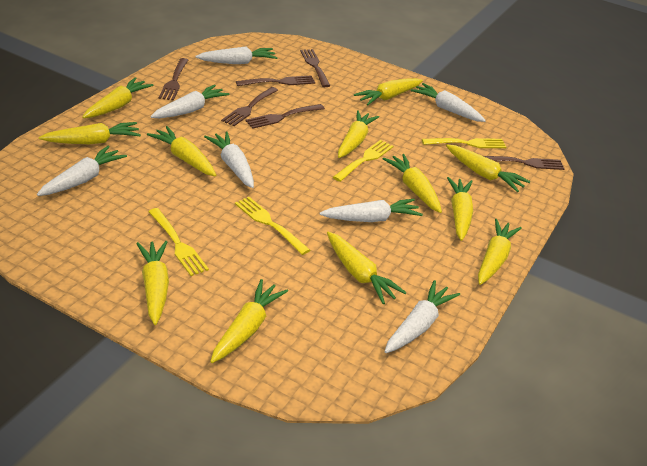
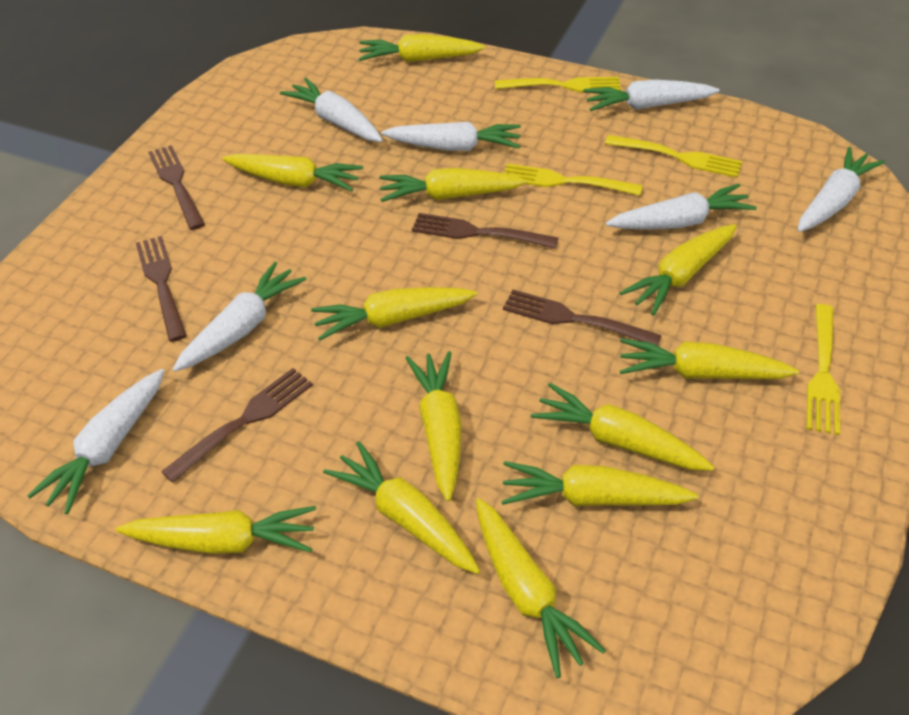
brown fork: 6 -> 5

